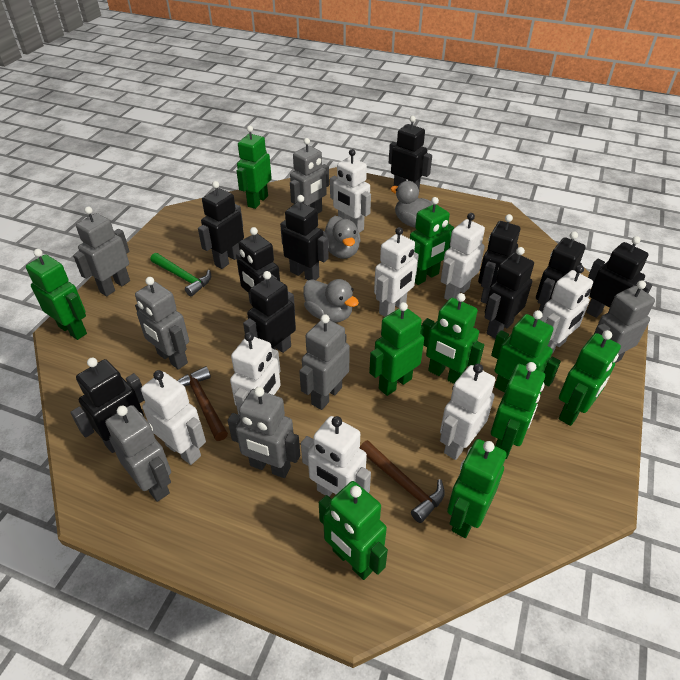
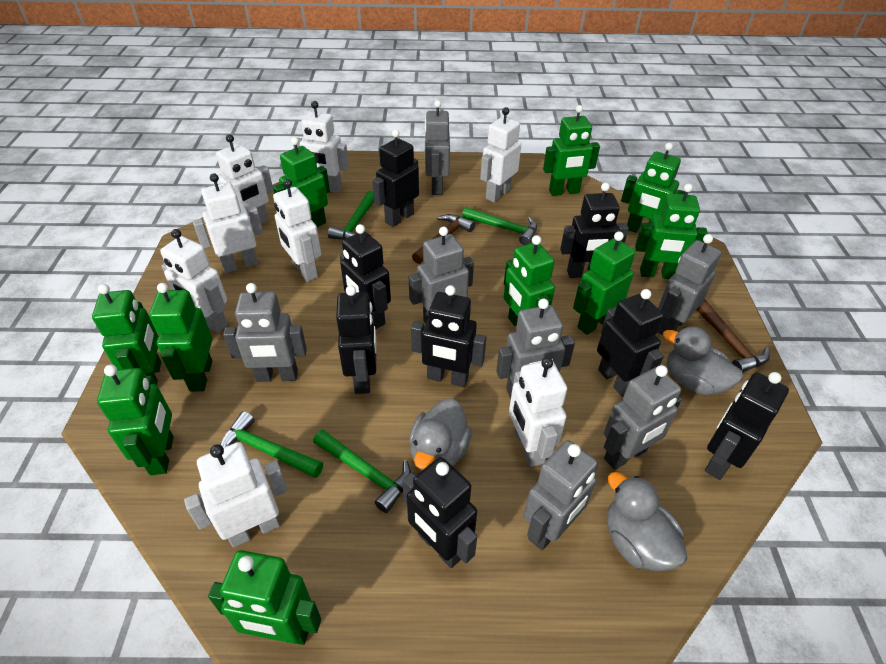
black robot: 10 -> 8
green hammer: 1 -> 4

